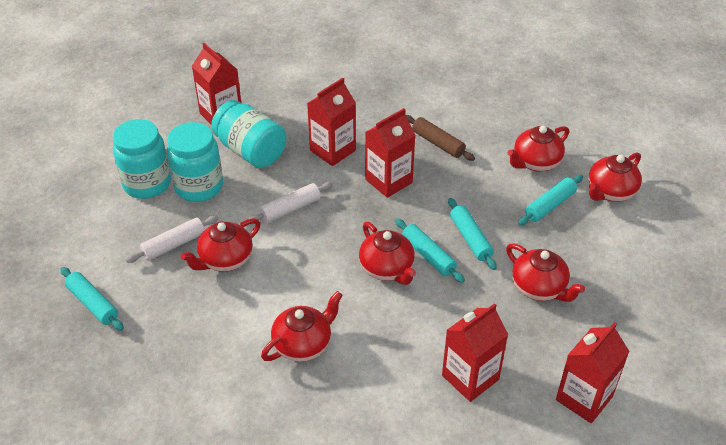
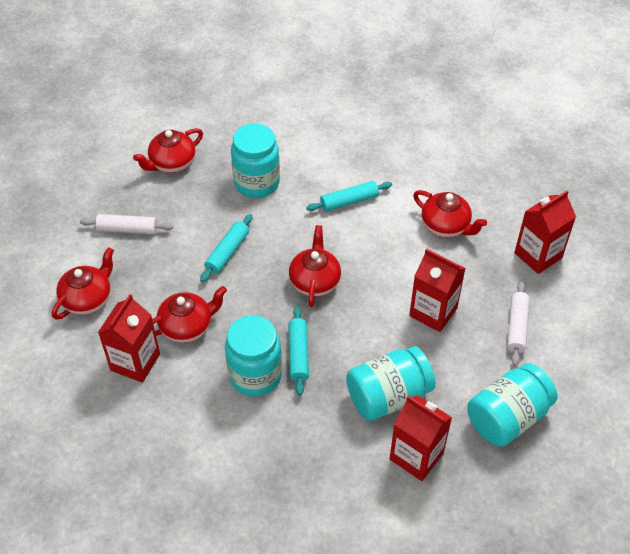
brown rolling pin: 1 -> 0
red carton: 5 -> 4
red teapot: 6 -> 5
turquoise jar: 3 -> 4
turquoise rolling pin: 4 -> 3

